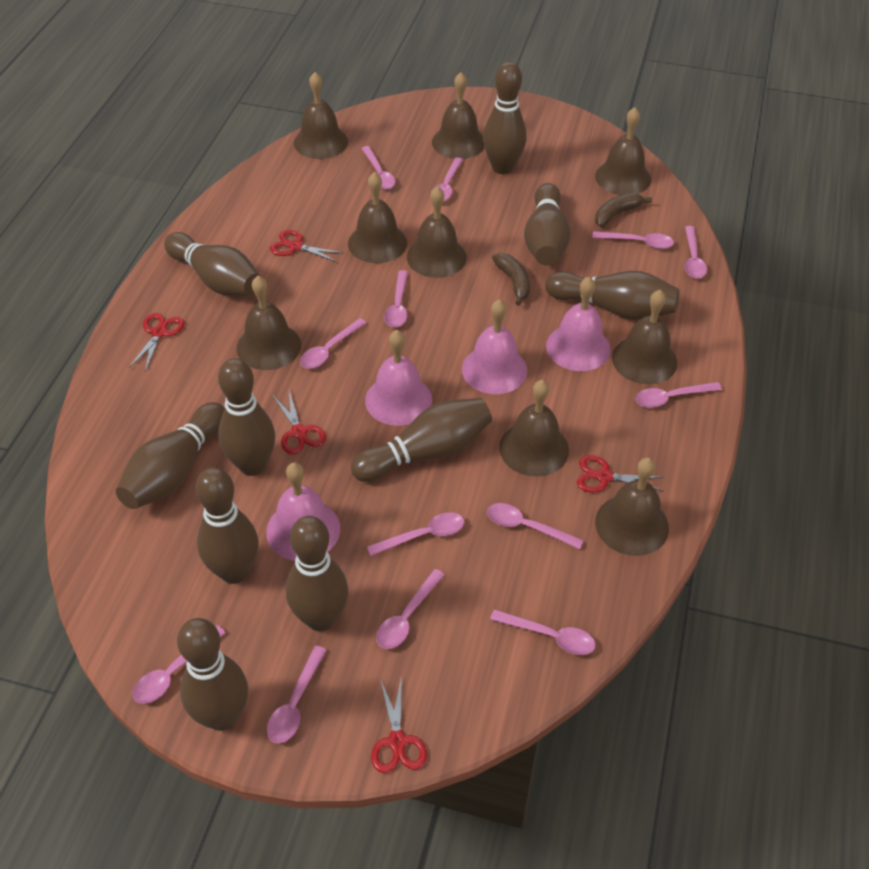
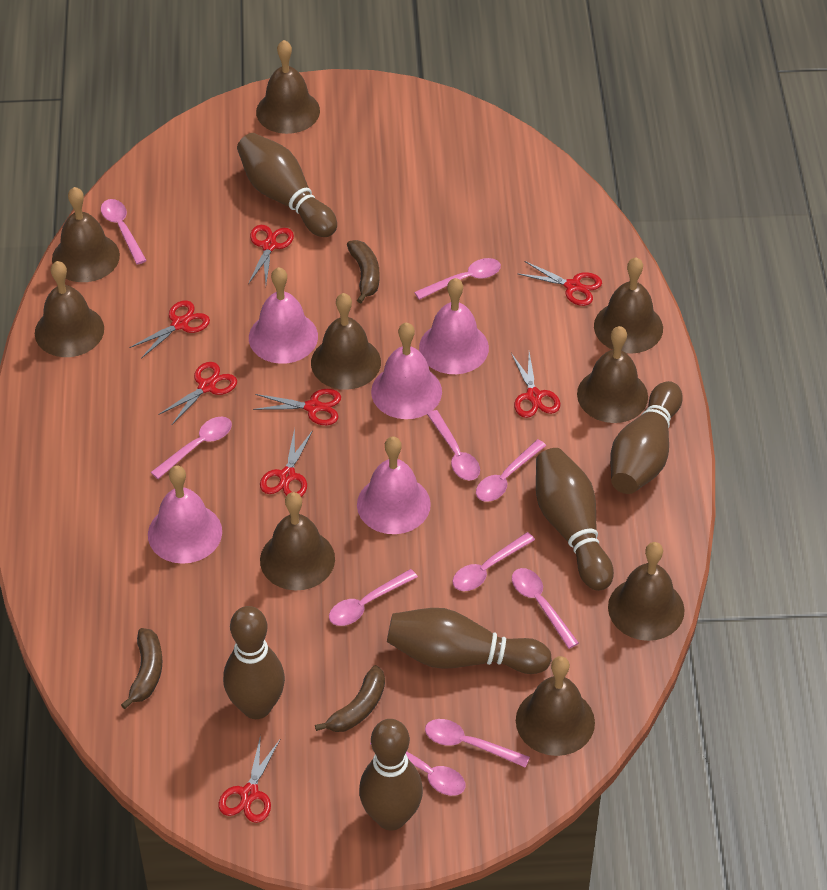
brown banana: 2 -> 3
brown bowling pin: 10 -> 6
pink bell: 4 -> 5
pink spoon: 13 -> 10
red scissors: 5 -> 8

